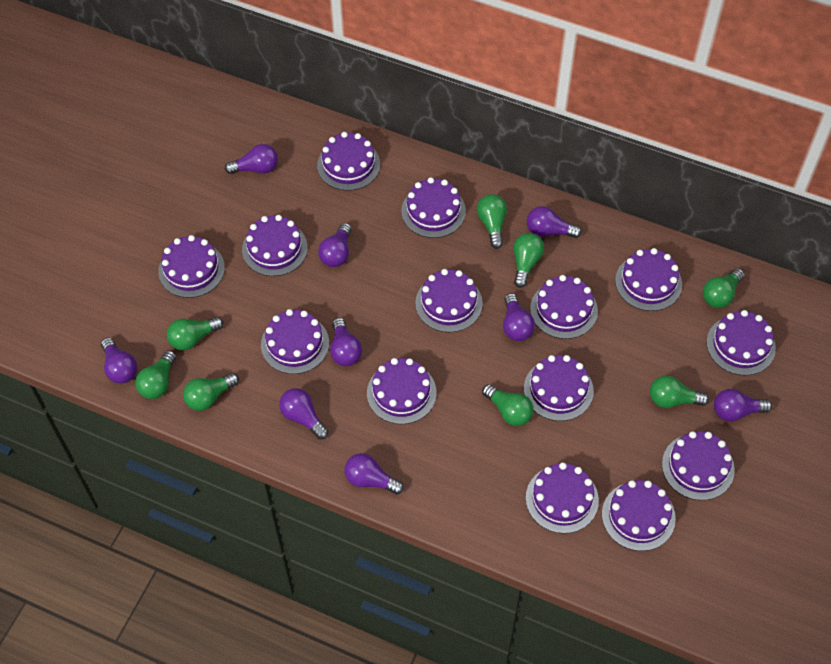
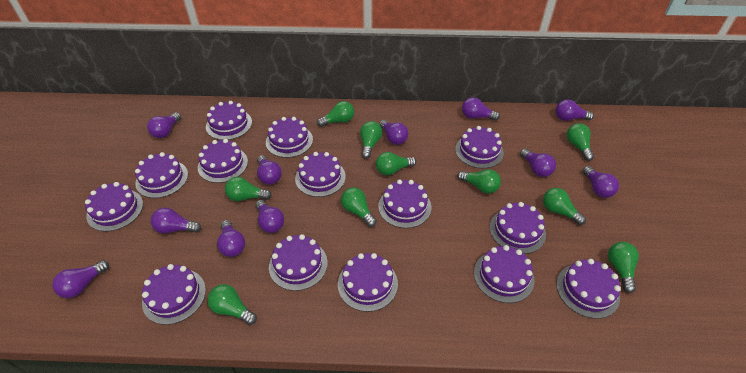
green light bulb: 8 -> 10
purple light bulb: 9 -> 11

